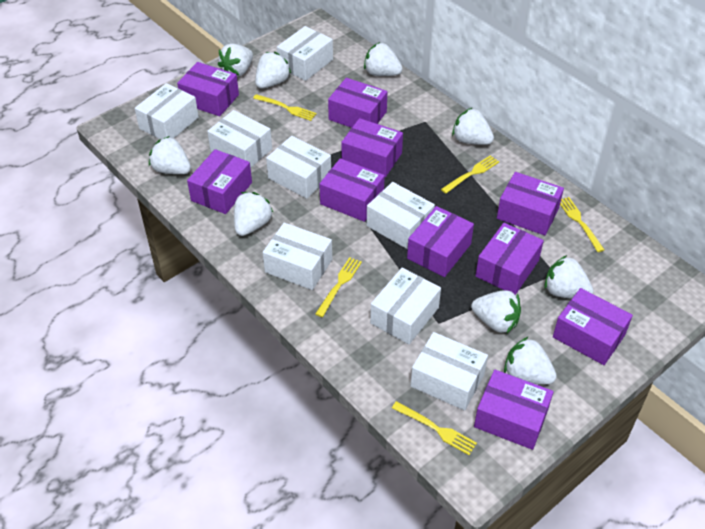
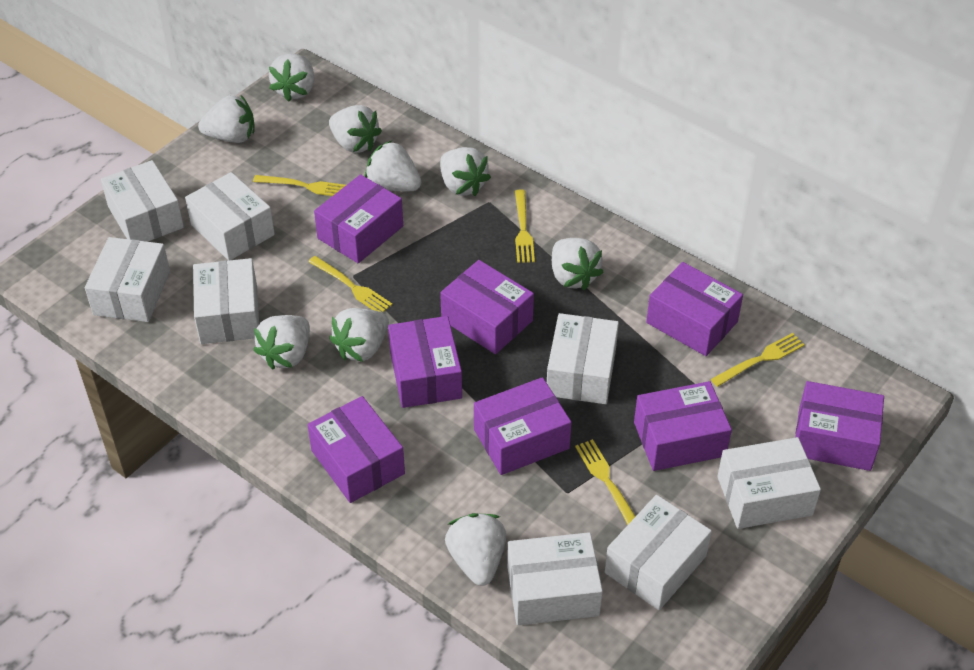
purple box: 10 -> 8

